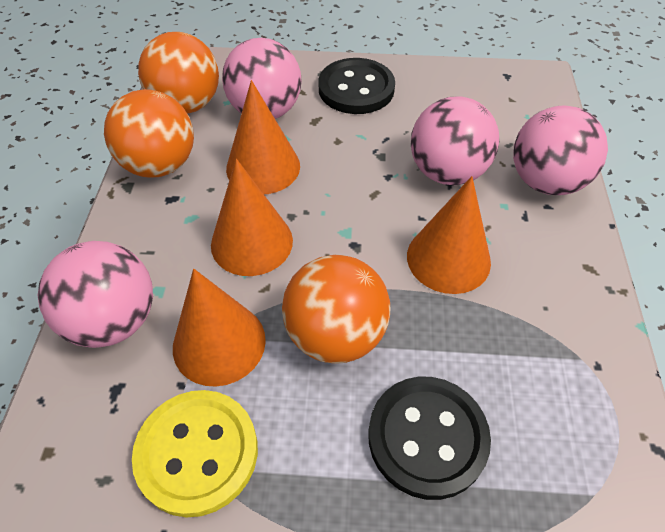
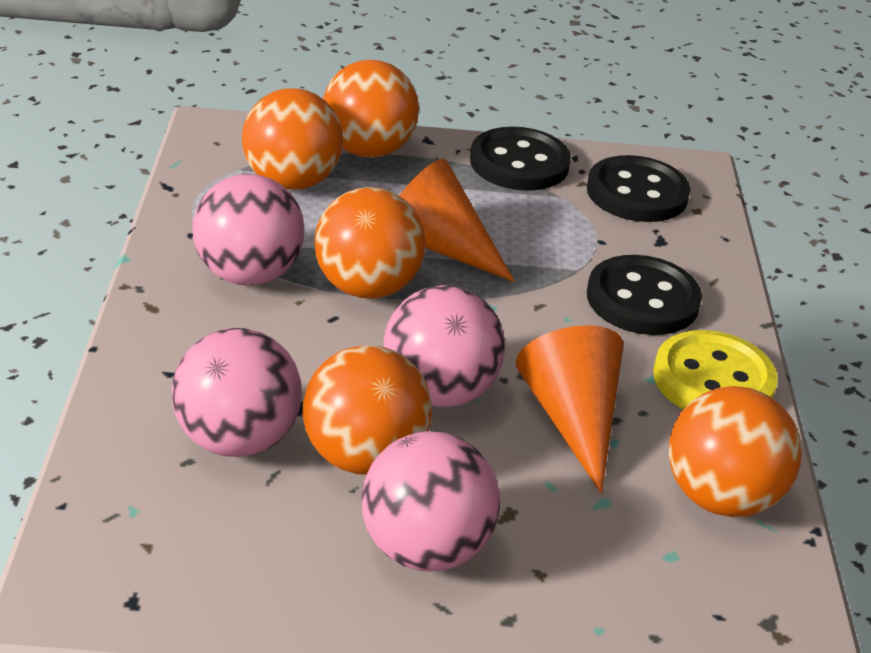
black button: 2 -> 3
orange ball: 3 -> 5
orange cone: 4 -> 2

